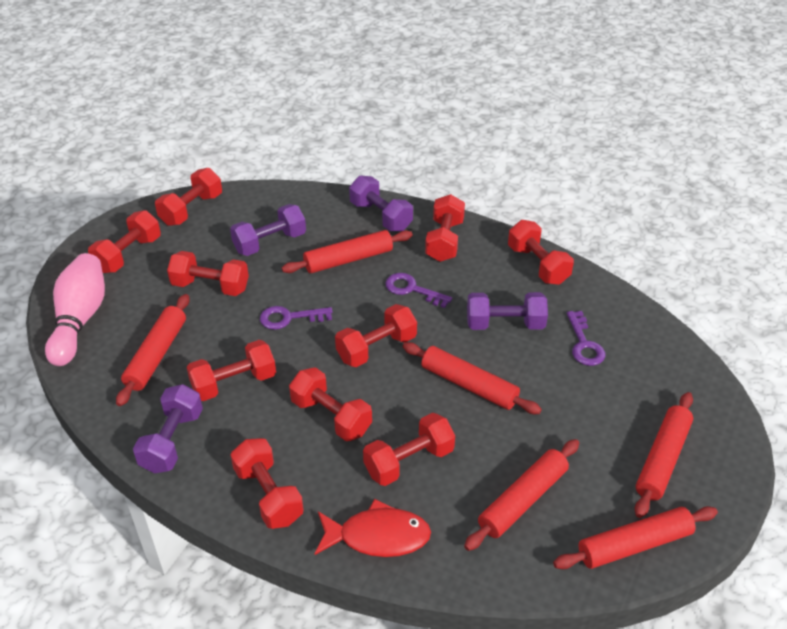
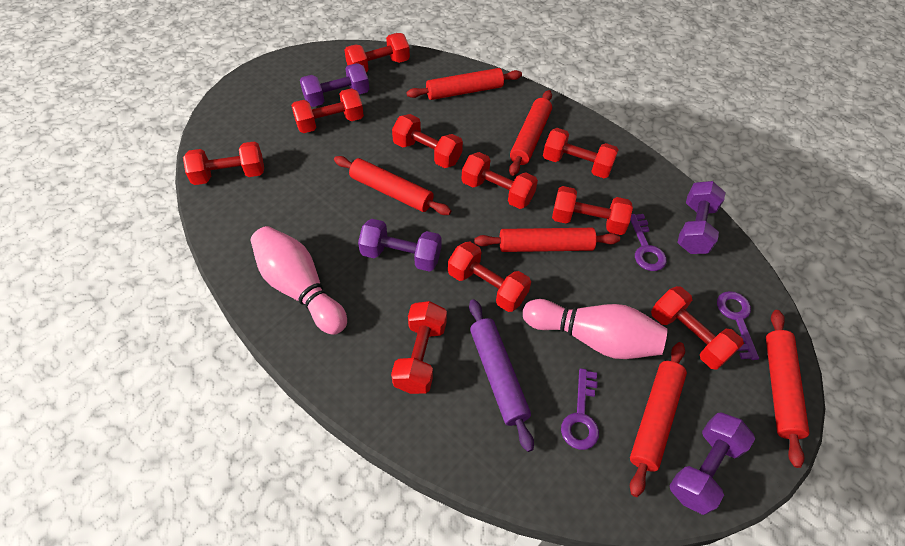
pink bowling pin: 1 -> 2
purple rolling pin: 0 -> 1
red fish: 1 -> 0

